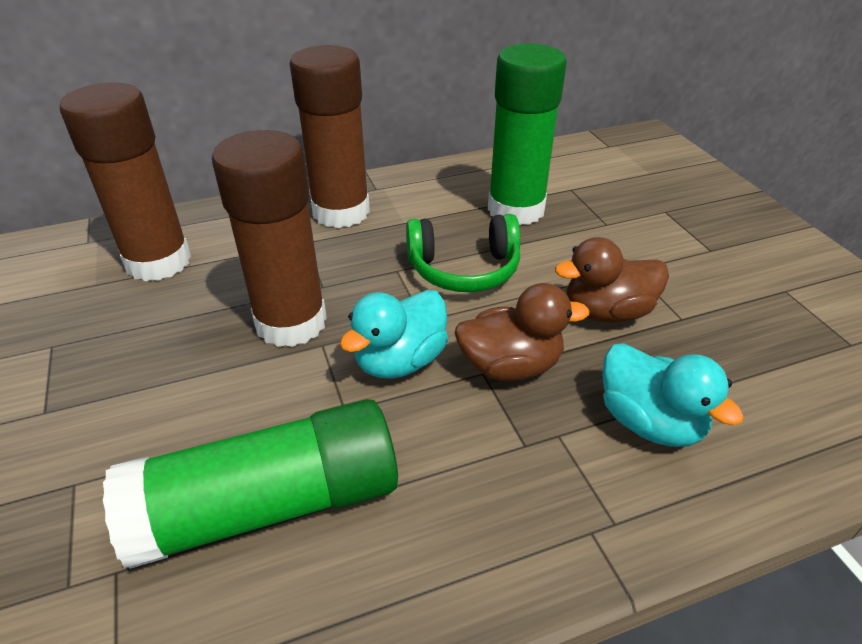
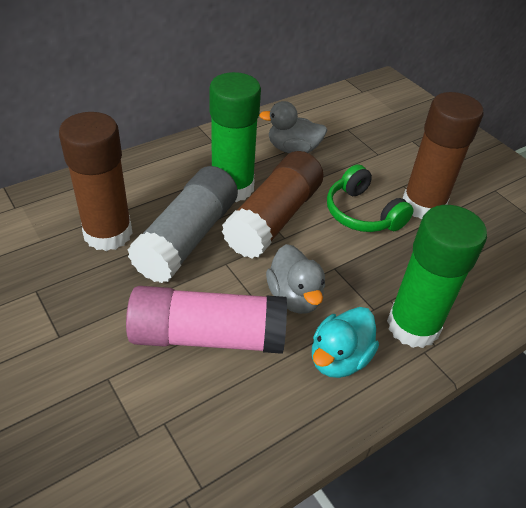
brown duck: 2 -> 0
grey duck: 0 -> 2
grey glue stick: 0 -> 1
pink glue stick: 0 -> 1
turquoise duck: 2 -> 1

